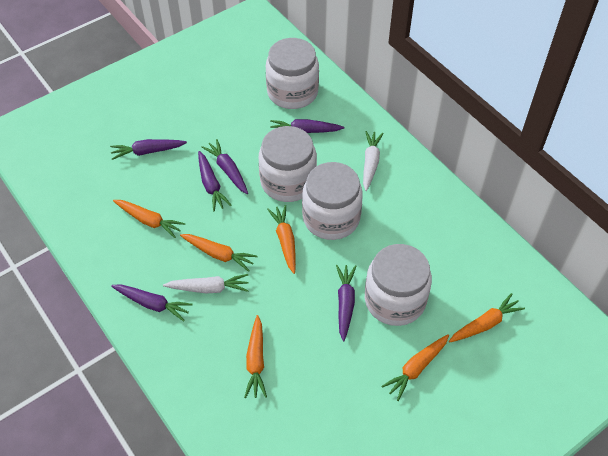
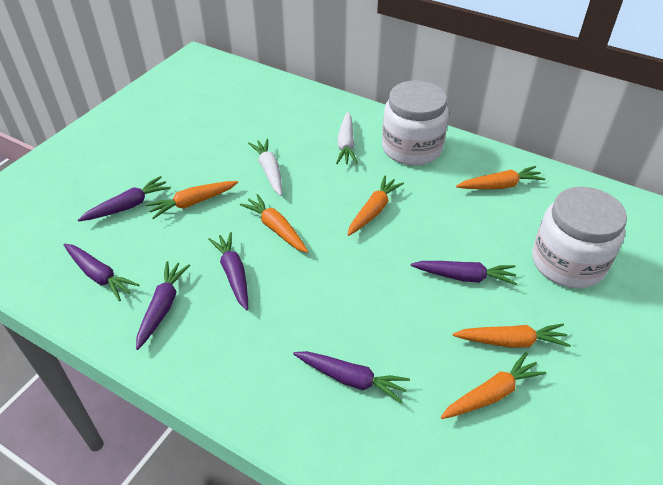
white jar: 4 -> 2

